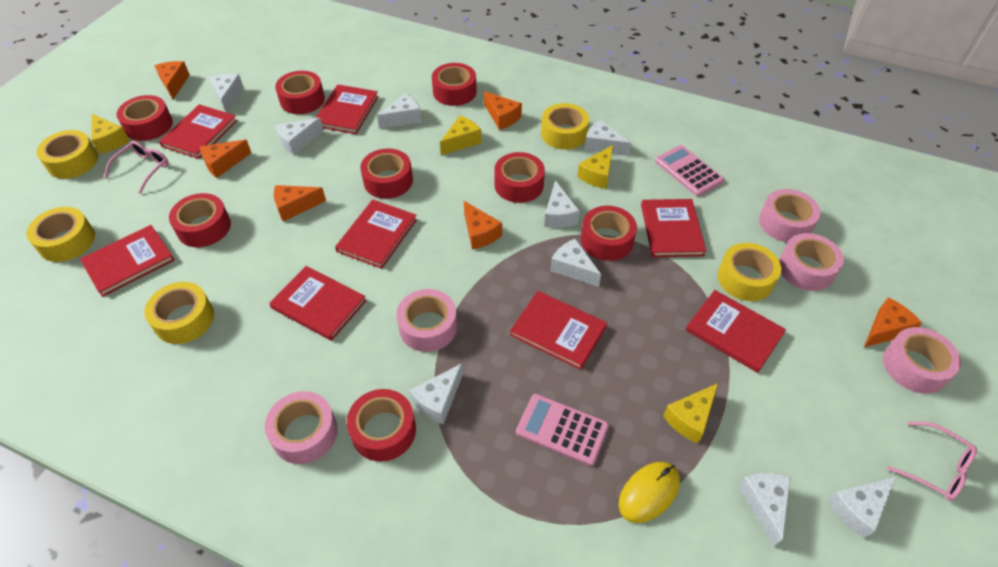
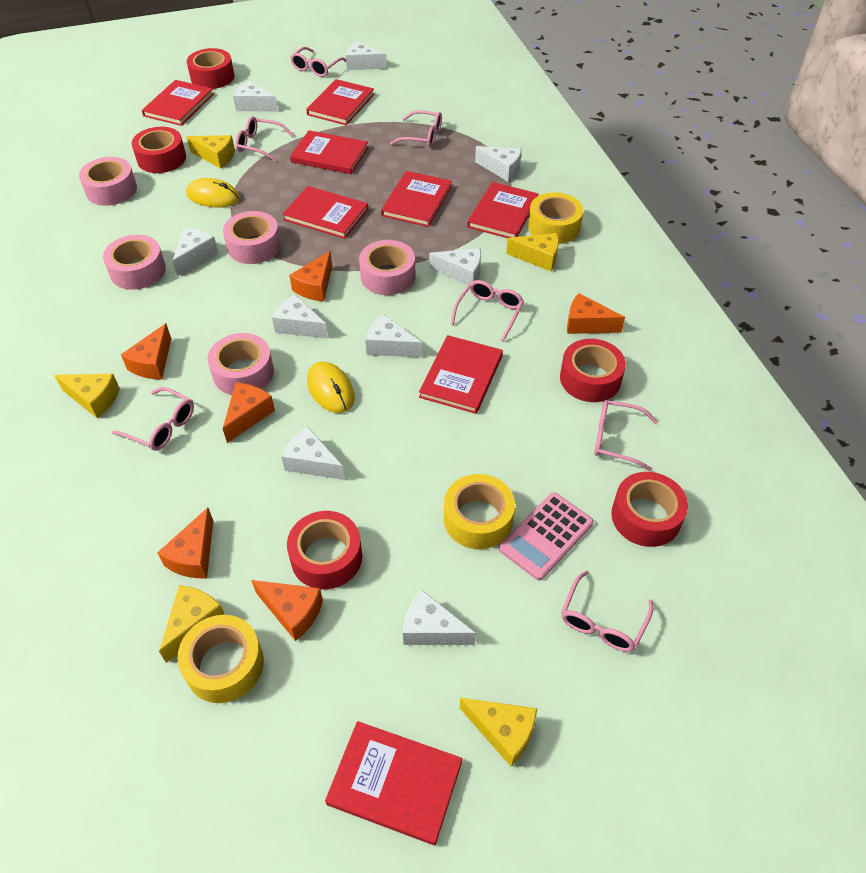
pink calculator: 2 -> 1
pink glasses: 2 -> 7
red tape: 8 -> 5
yellow cheese: 4 -> 5
yellow mouse: 1 -> 2
yellow tape: 5 -> 3

